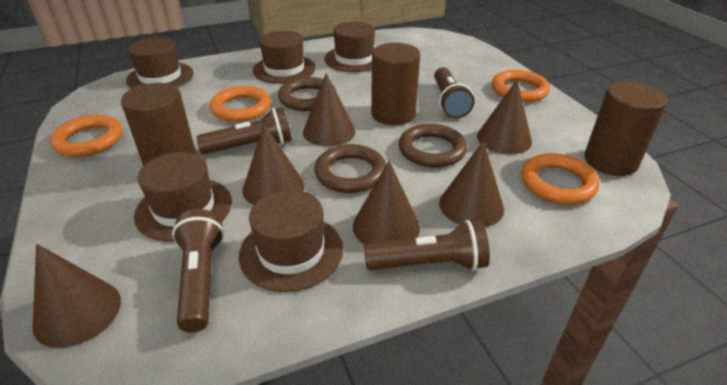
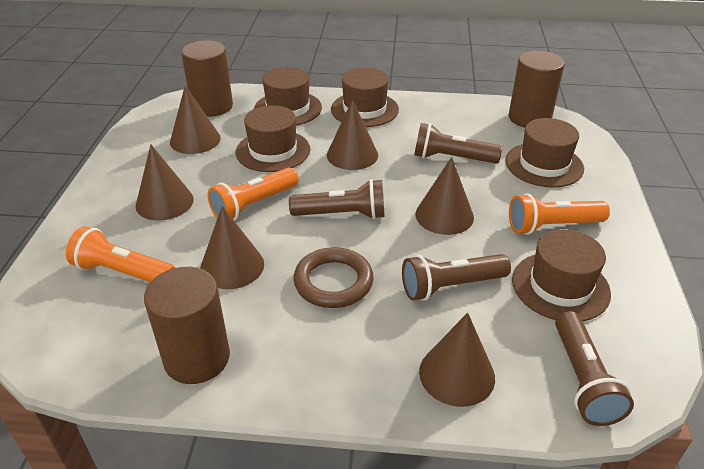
brown ring: 3 -> 1
orange flashlight: 0 -> 3
orange ring: 4 -> 0

